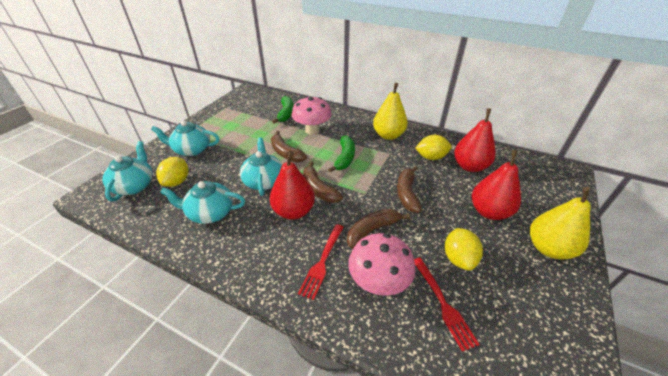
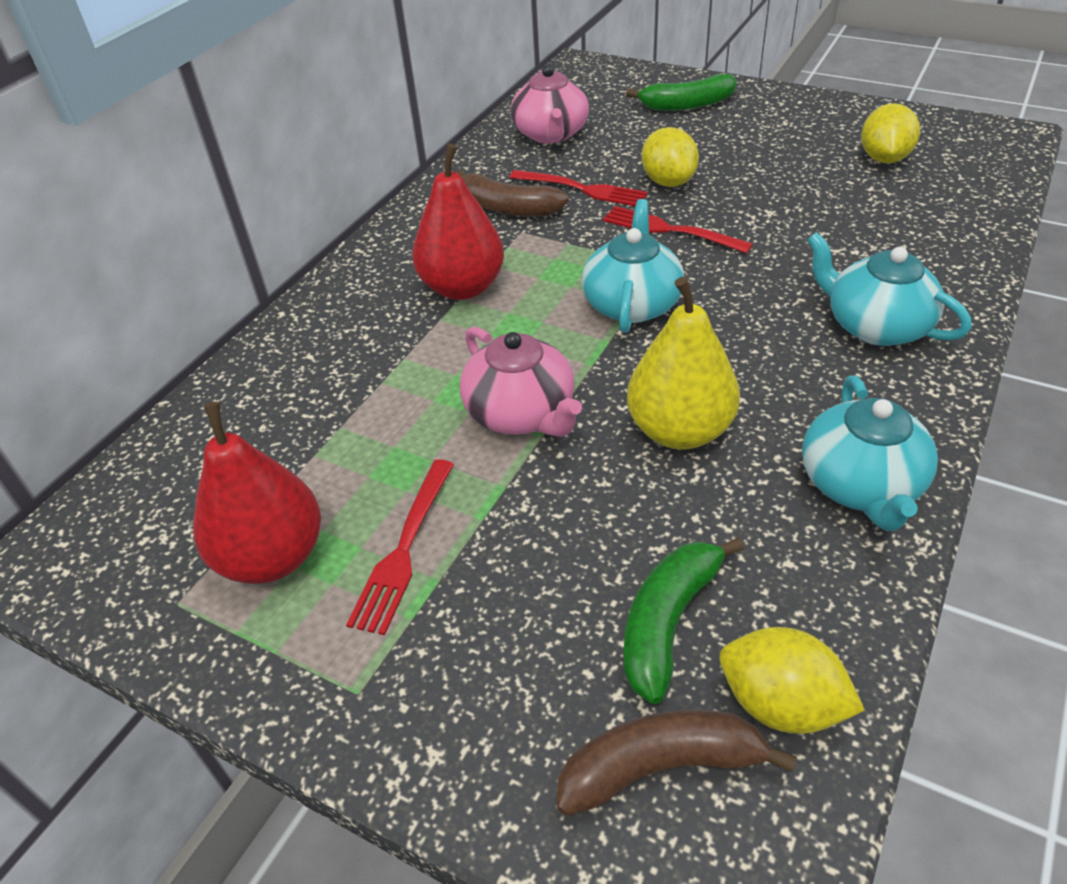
brown banana: 4 -> 2
pink mushroom: 2 -> 0
pink teapot: 0 -> 2
red fork: 2 -> 3
red pear: 3 -> 2
turquoise teapot: 4 -> 3
yellow pear: 2 -> 1

